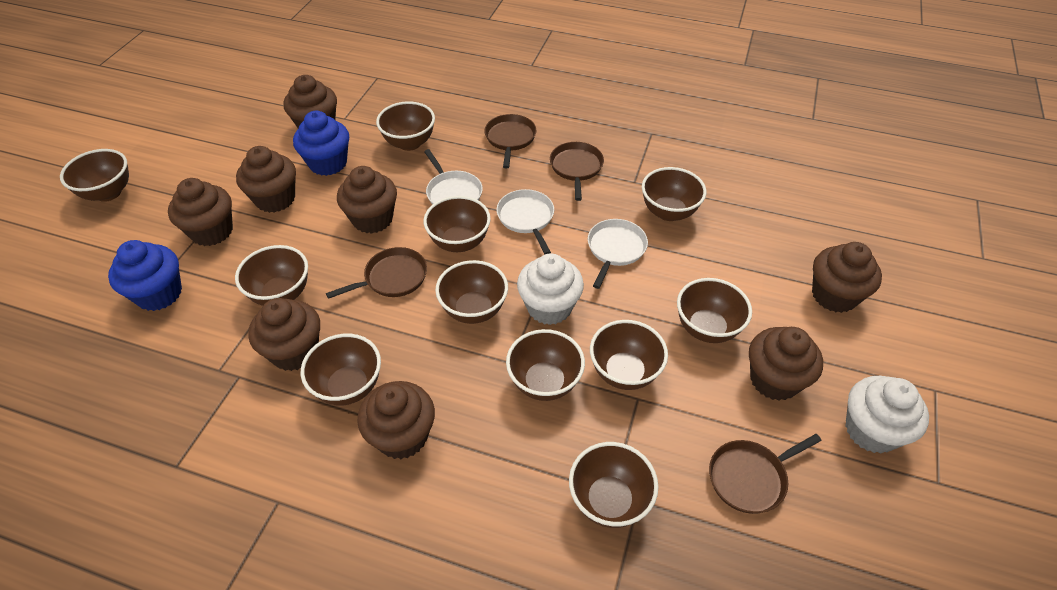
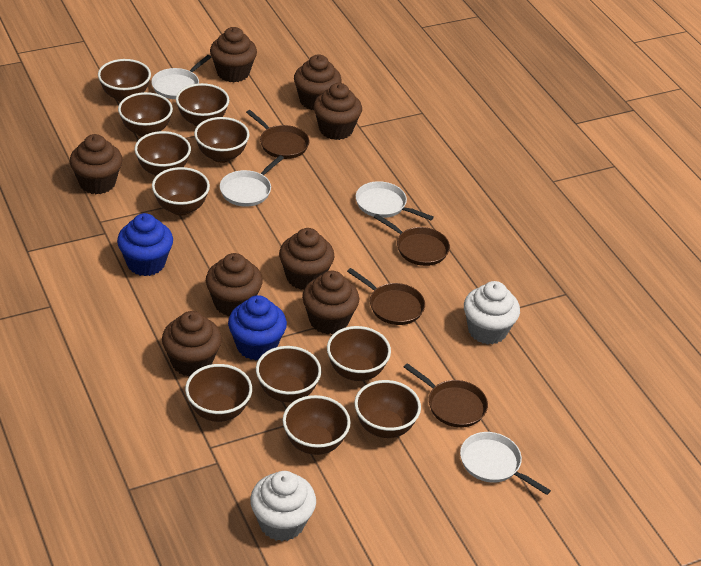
white pan: 3 -> 4

